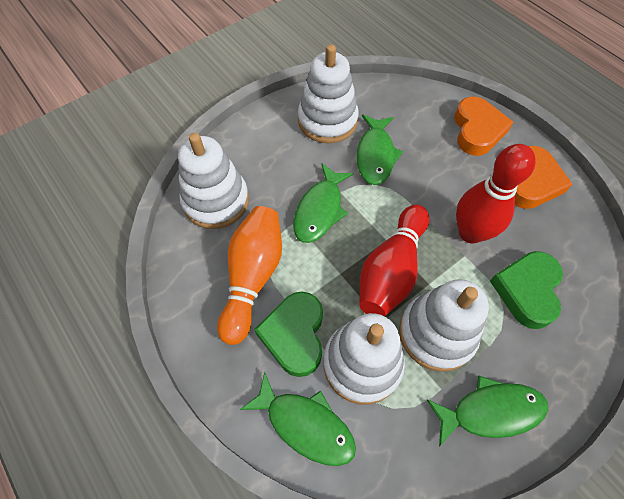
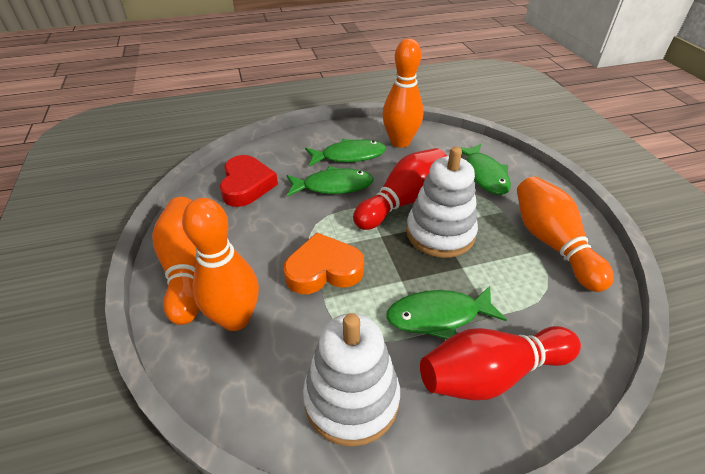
green heart: 2 -> 0
orange bowling pin: 1 -> 4
orange heart: 2 -> 1
red heart: 0 -> 1
white stacking toy: 4 -> 2

